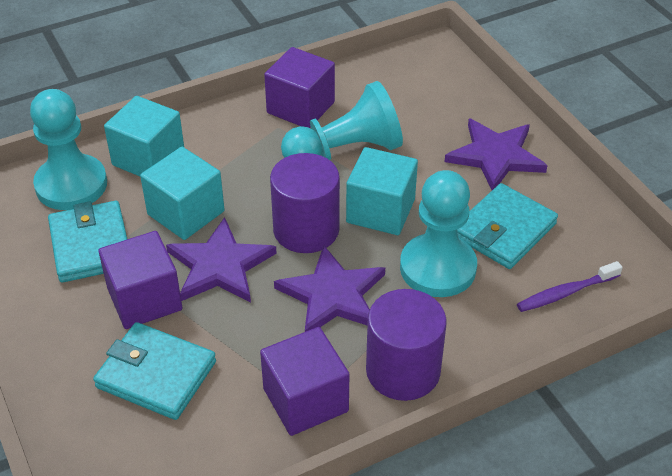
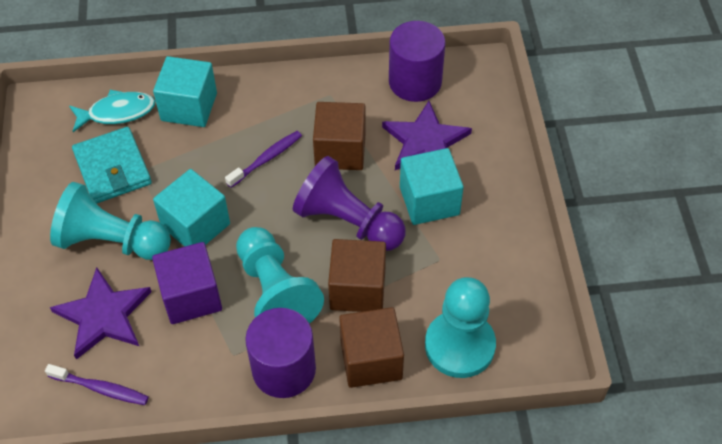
brown cube: 0 -> 3
purple cube: 3 -> 1
purple pawn: 0 -> 1
purple star: 3 -> 2
purple toothbrush: 1 -> 2
turquoise fish: 0 -> 1
turquoise wallet: 3 -> 1

